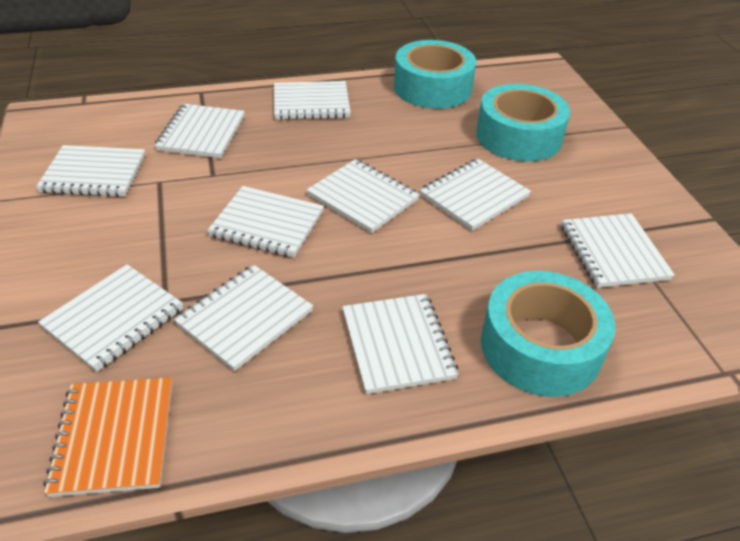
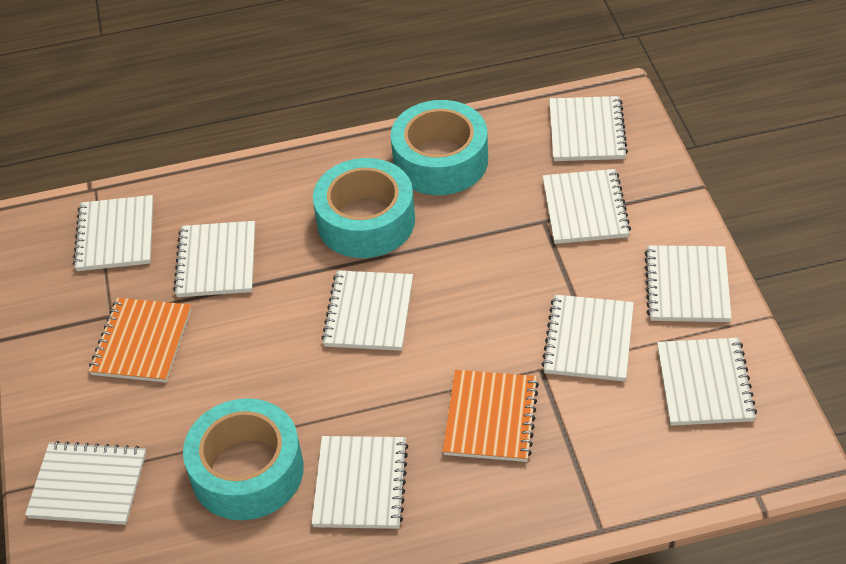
orange notebook: 1 -> 2

